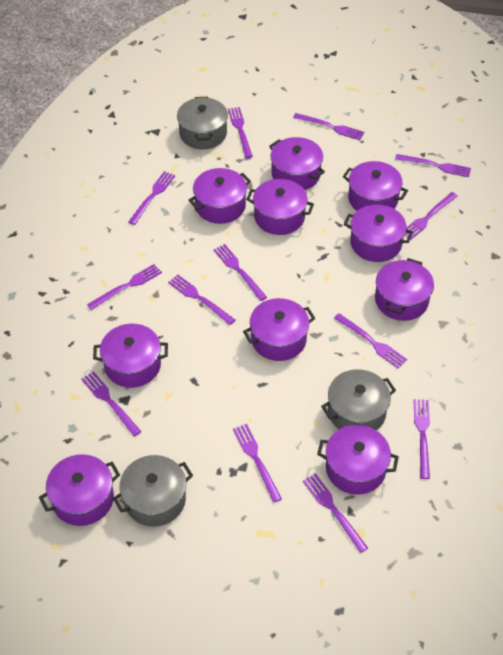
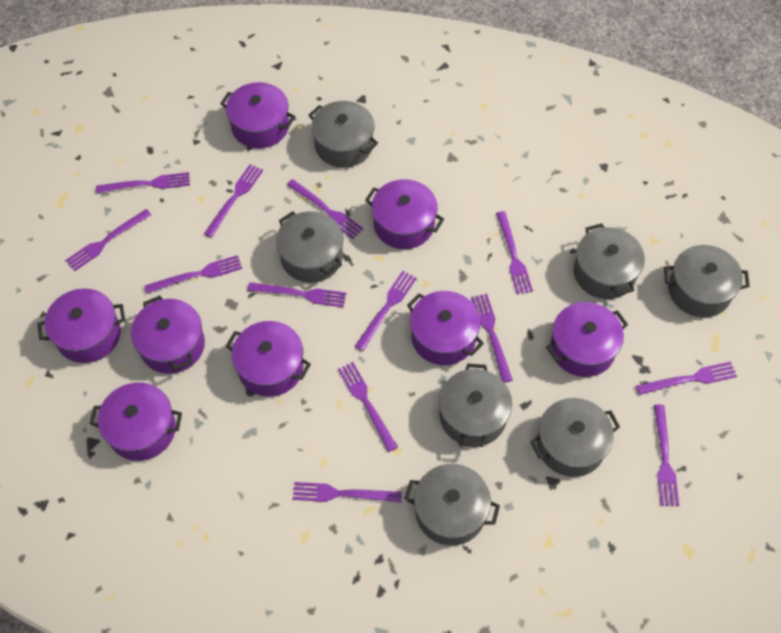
grey pot: 3 -> 7
purple pot: 10 -> 8

